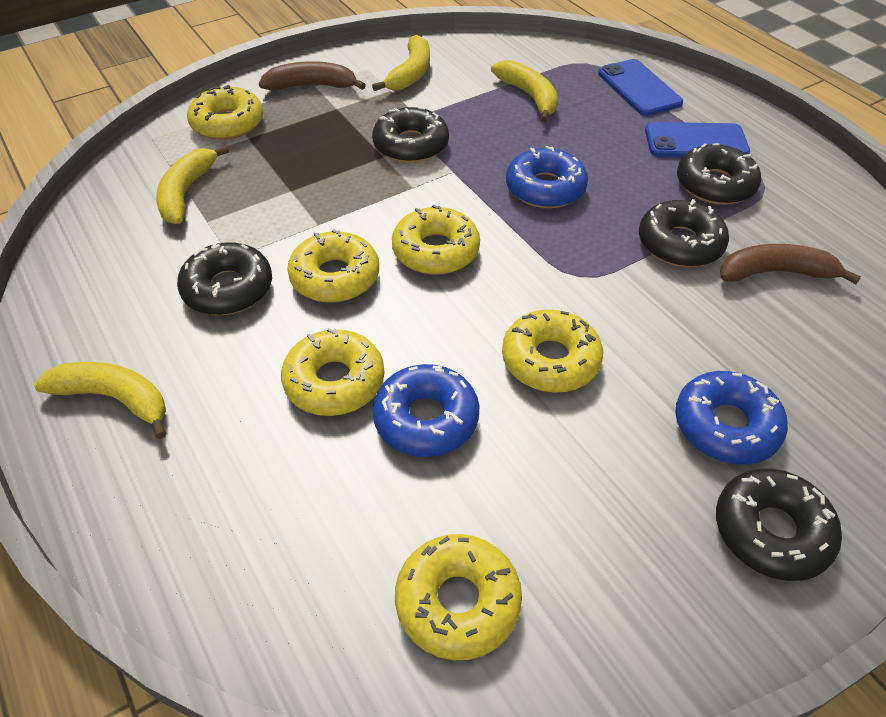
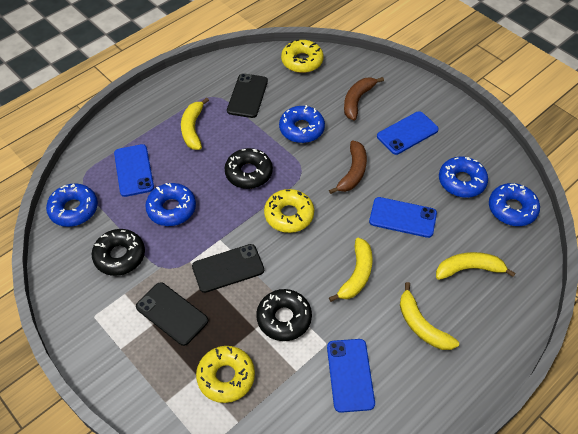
black donut: 5 -> 3
black phone: 0 -> 3
blue donut: 3 -> 5
blue phone: 2 -> 4
yellow donut: 6 -> 3

